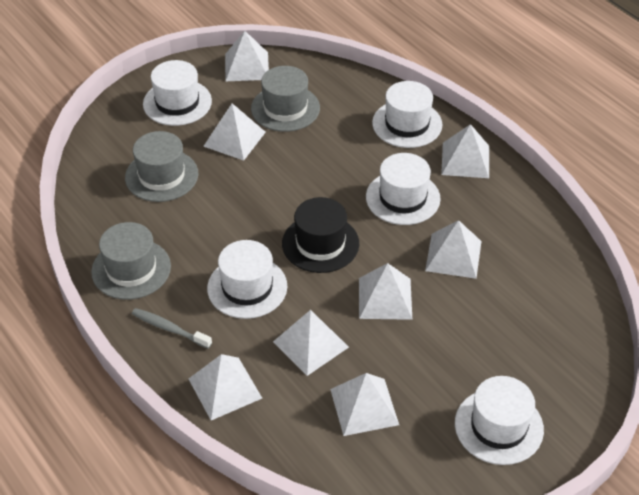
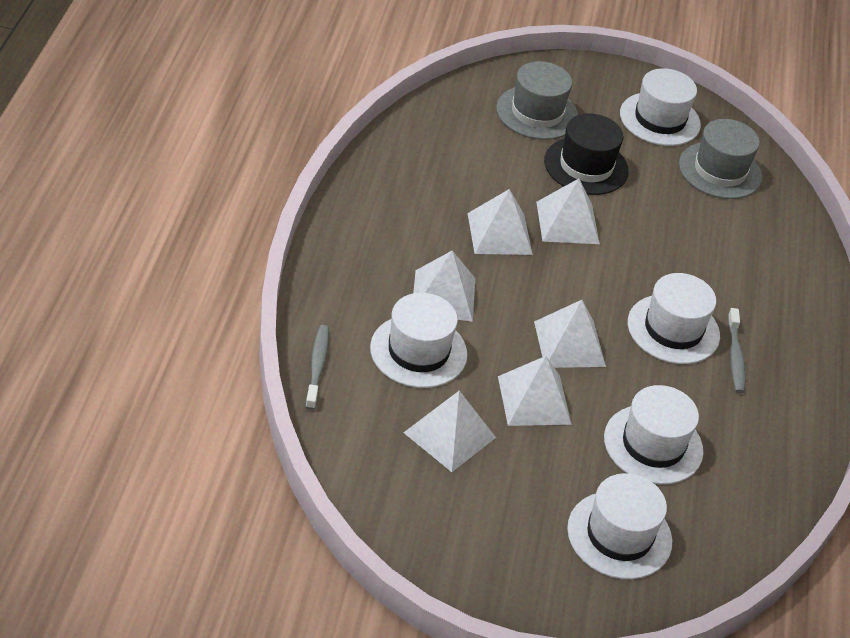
grey hat: 3 -> 2
grey toothbrush: 1 -> 2
white pyramid: 8 -> 6

